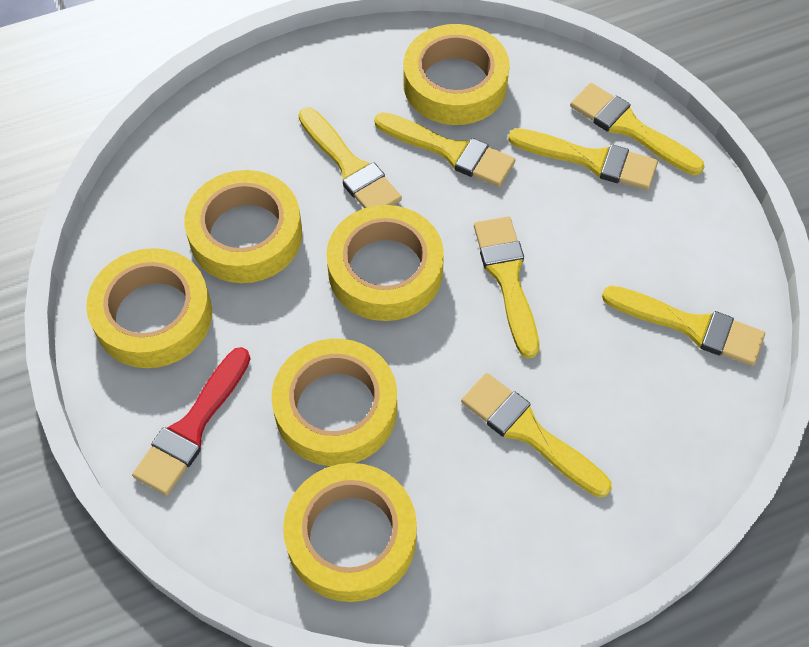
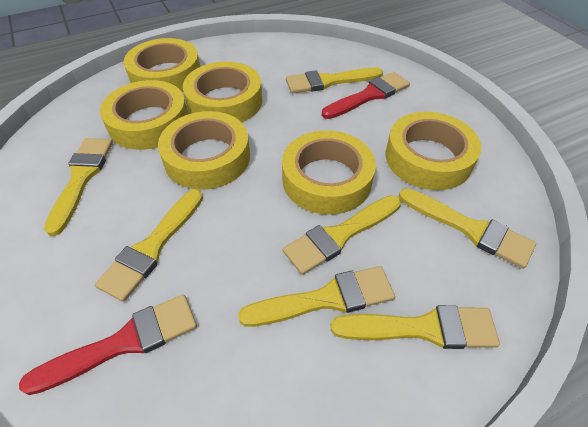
red brush: 1 -> 2

